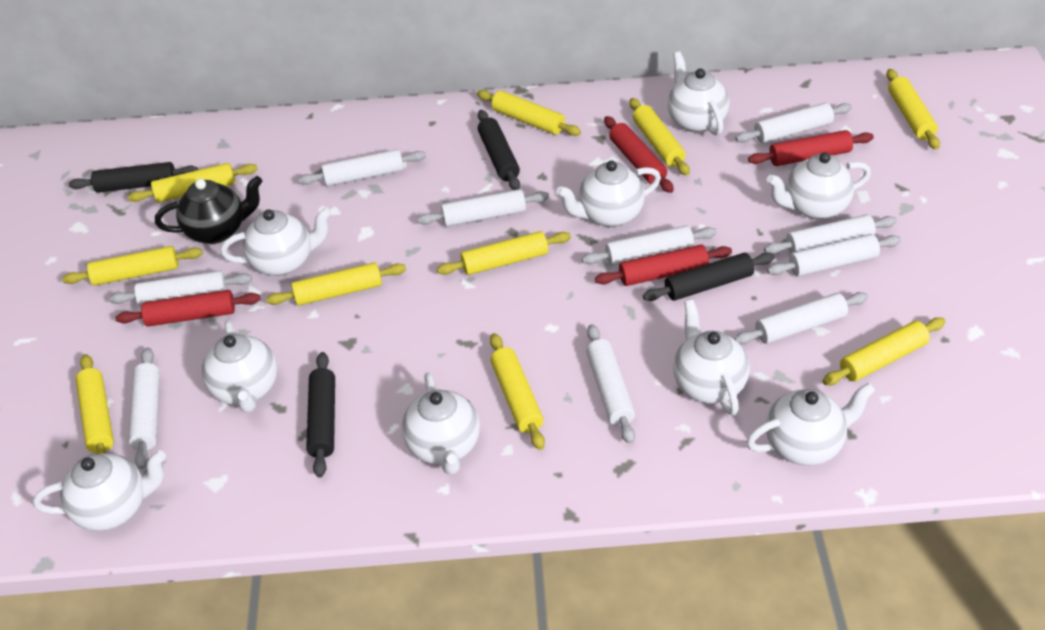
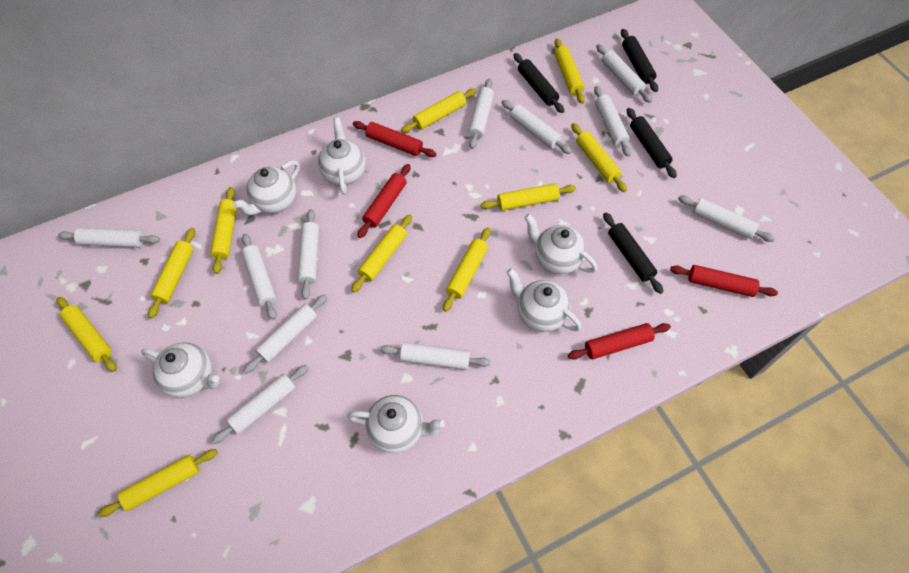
black teapot: 1 -> 0
white rolling pin: 10 -> 11
white teapot: 9 -> 6

